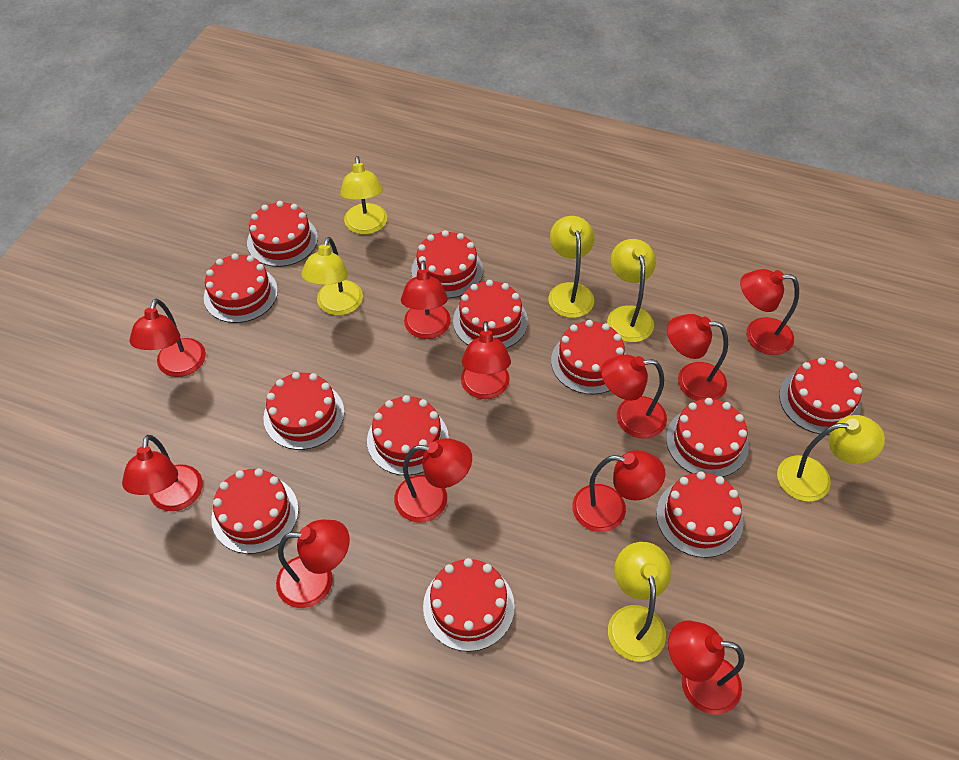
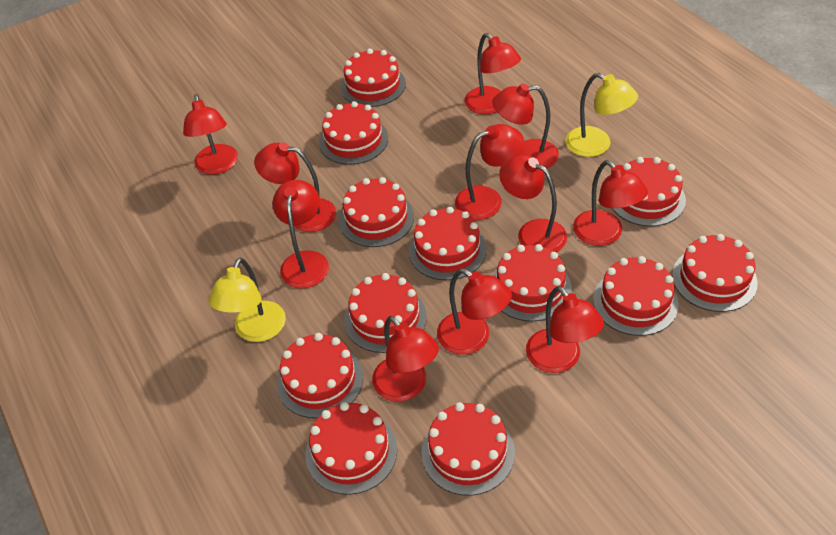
yellow lamp: 6 -> 2

